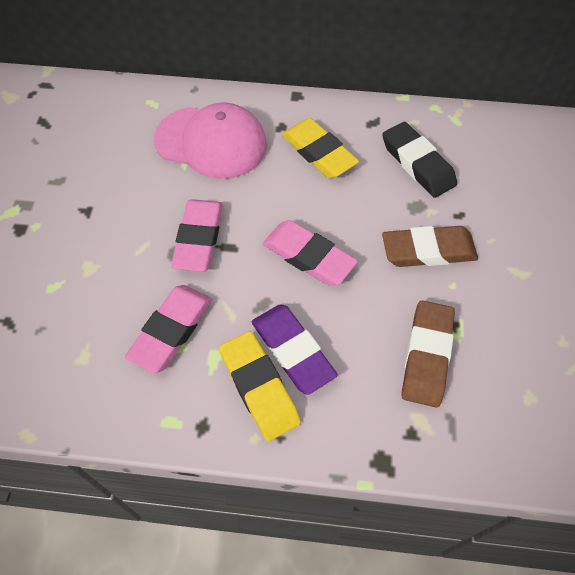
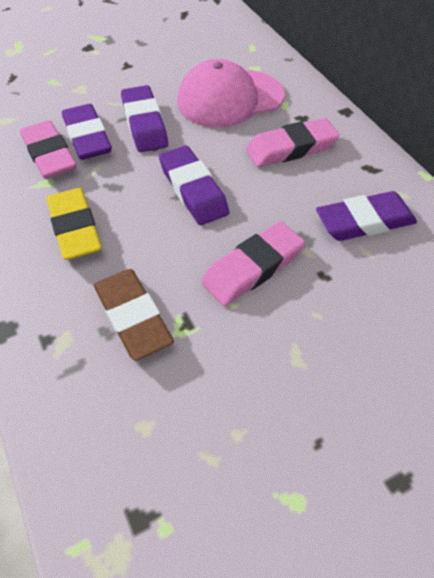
black eraser: 1 -> 0
brown eraser: 2 -> 1
purple eraser: 1 -> 4
yellow eraser: 2 -> 1

